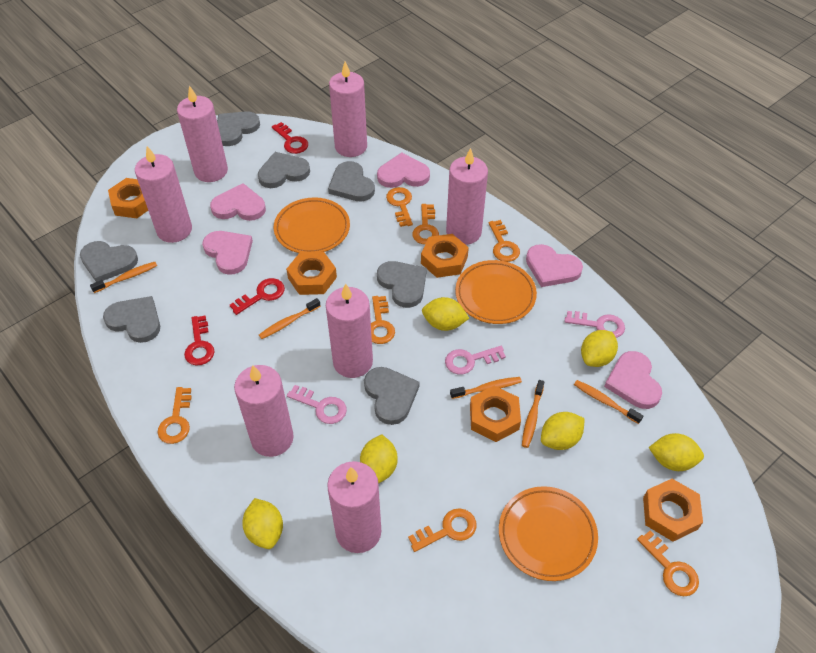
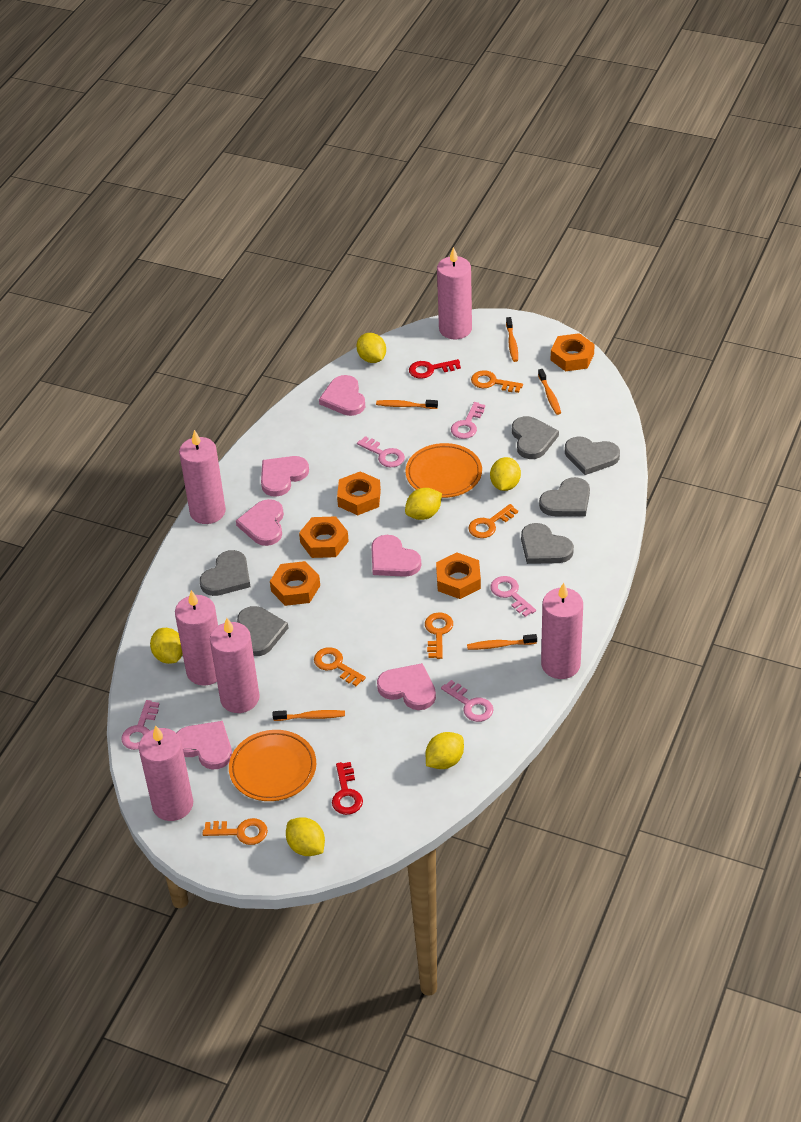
grey heart: 7 -> 6
orange key: 7 -> 5
orange plate: 3 -> 2
pink candle: 7 -> 6
pink heart: 5 -> 6
pink key: 3 -> 5
red key: 3 -> 2

